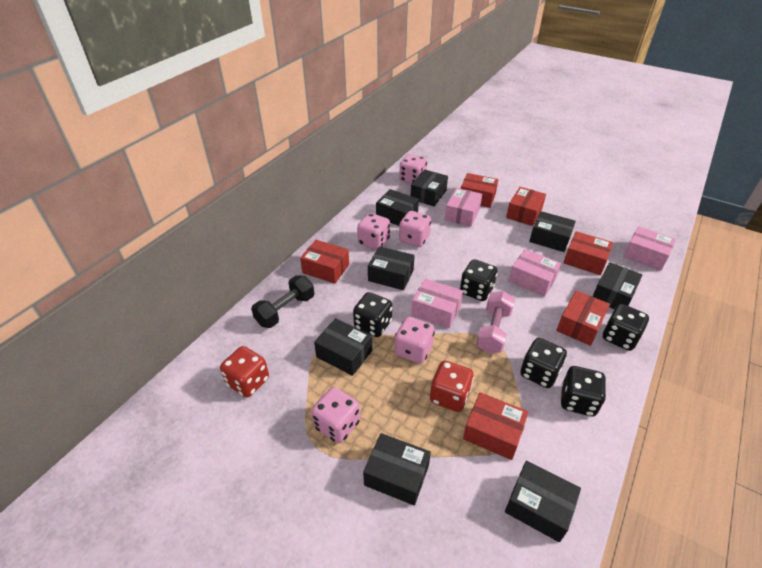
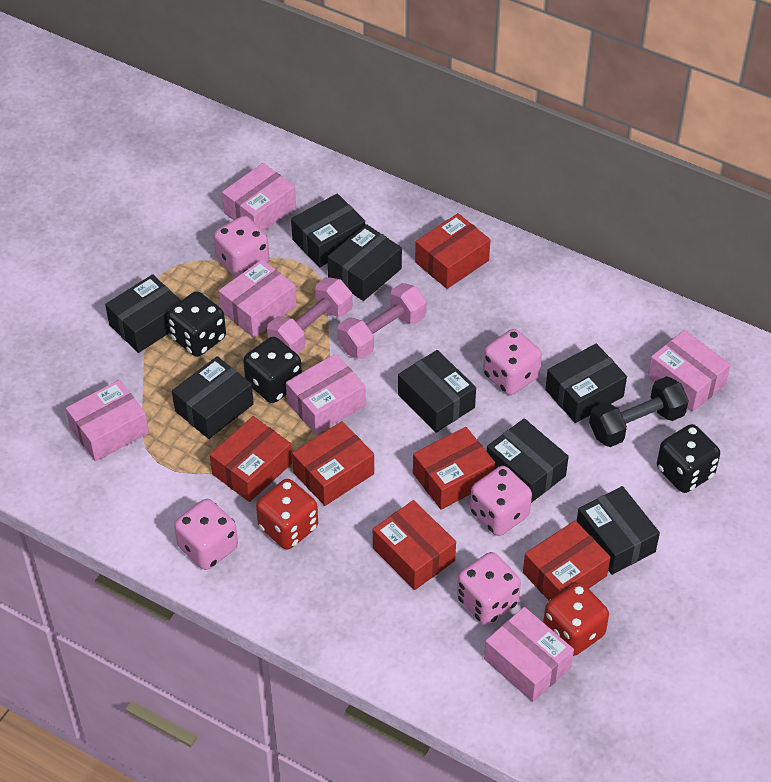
black dice: 5 -> 3
pink box: 4 -> 6
pink dumbbell: 1 -> 2

